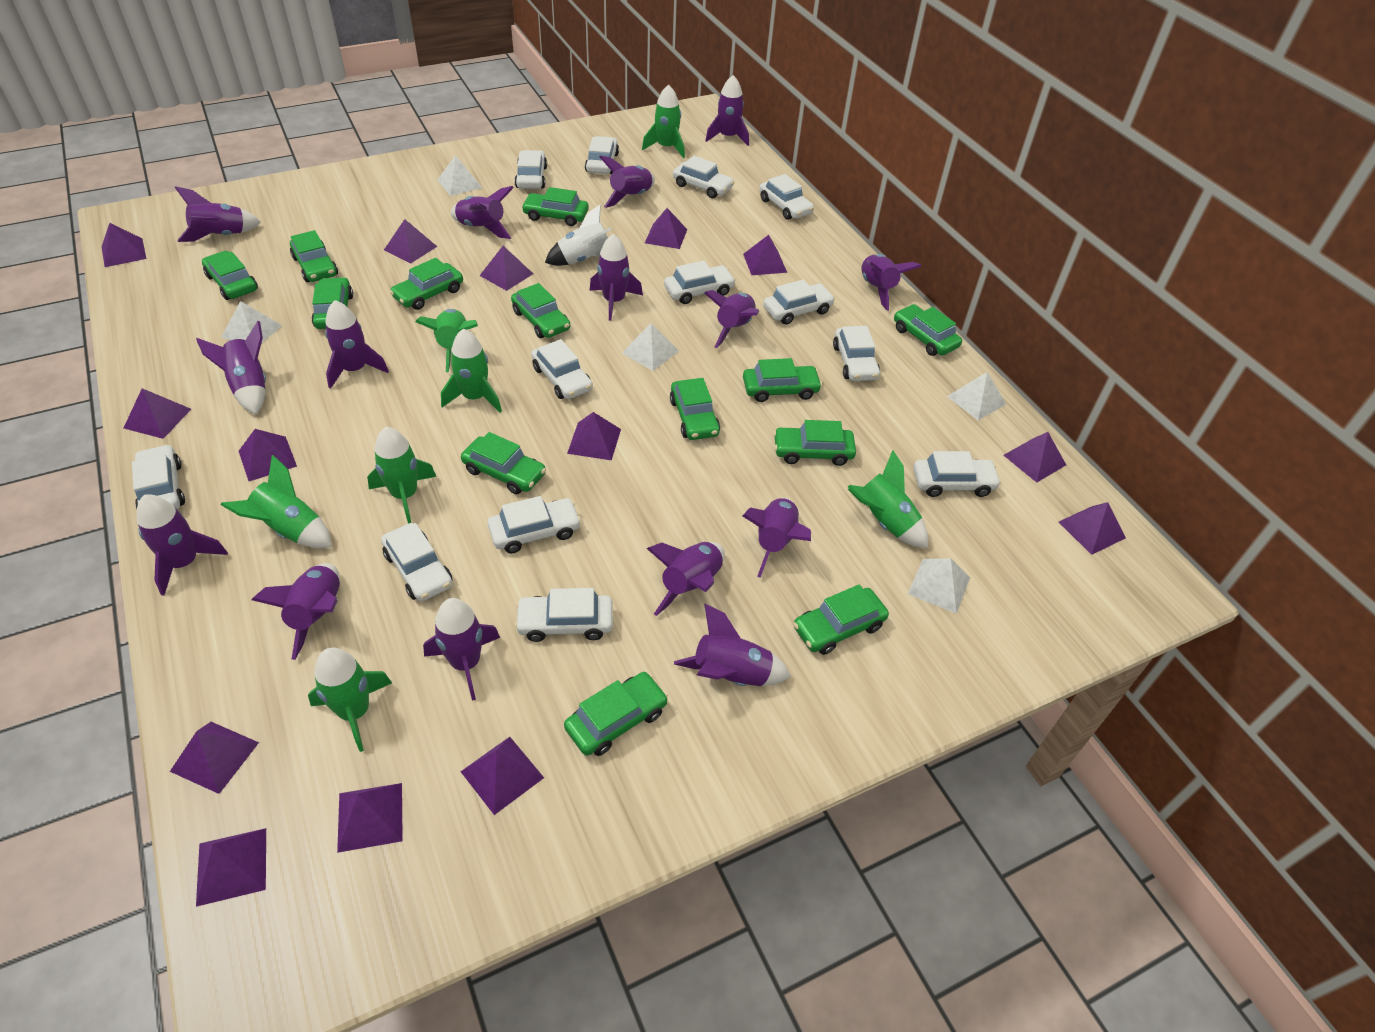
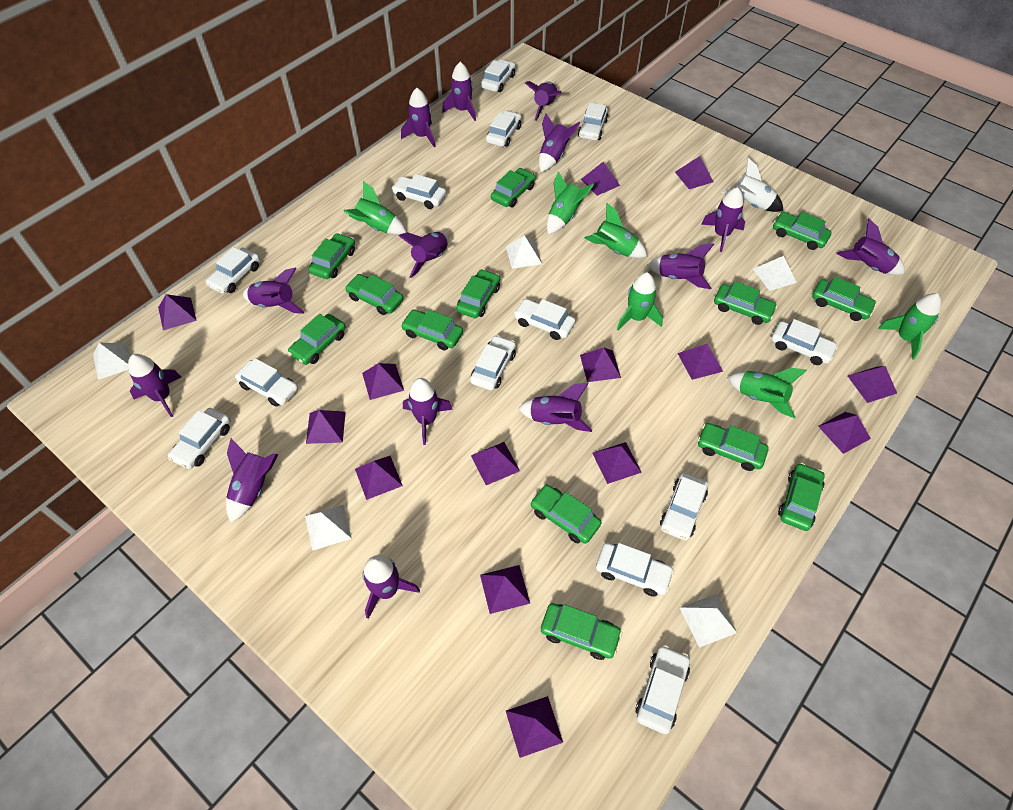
green rocket: 7 -> 6
purple rocket: 15 -> 14

